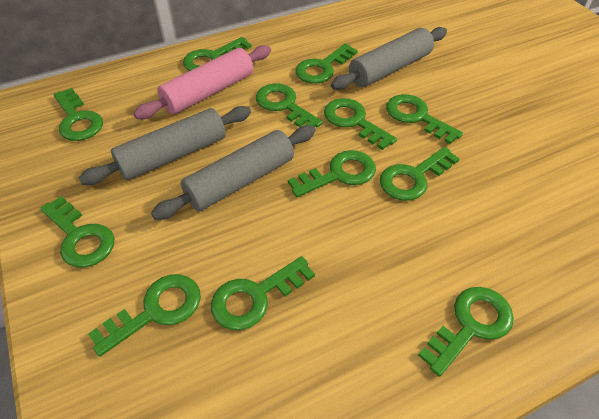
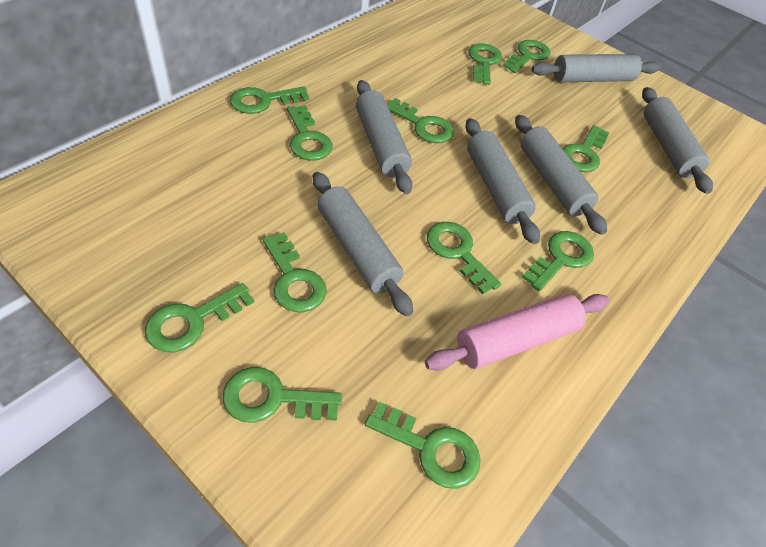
grey rolling pin: 3 -> 6

